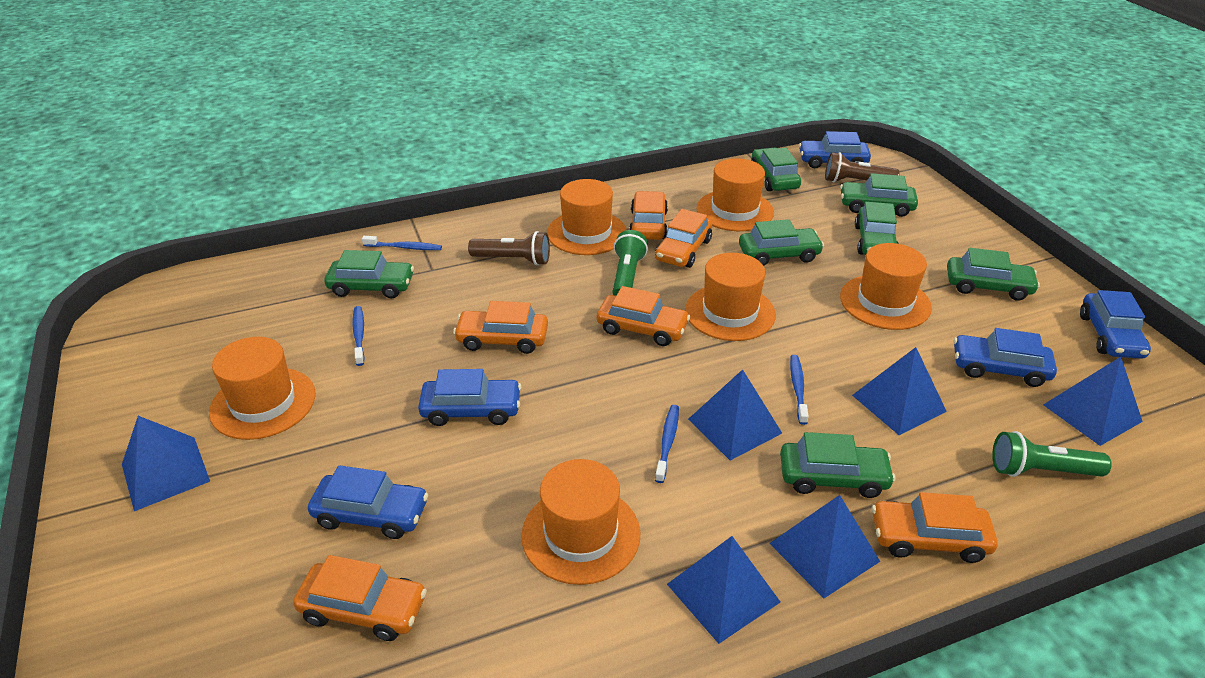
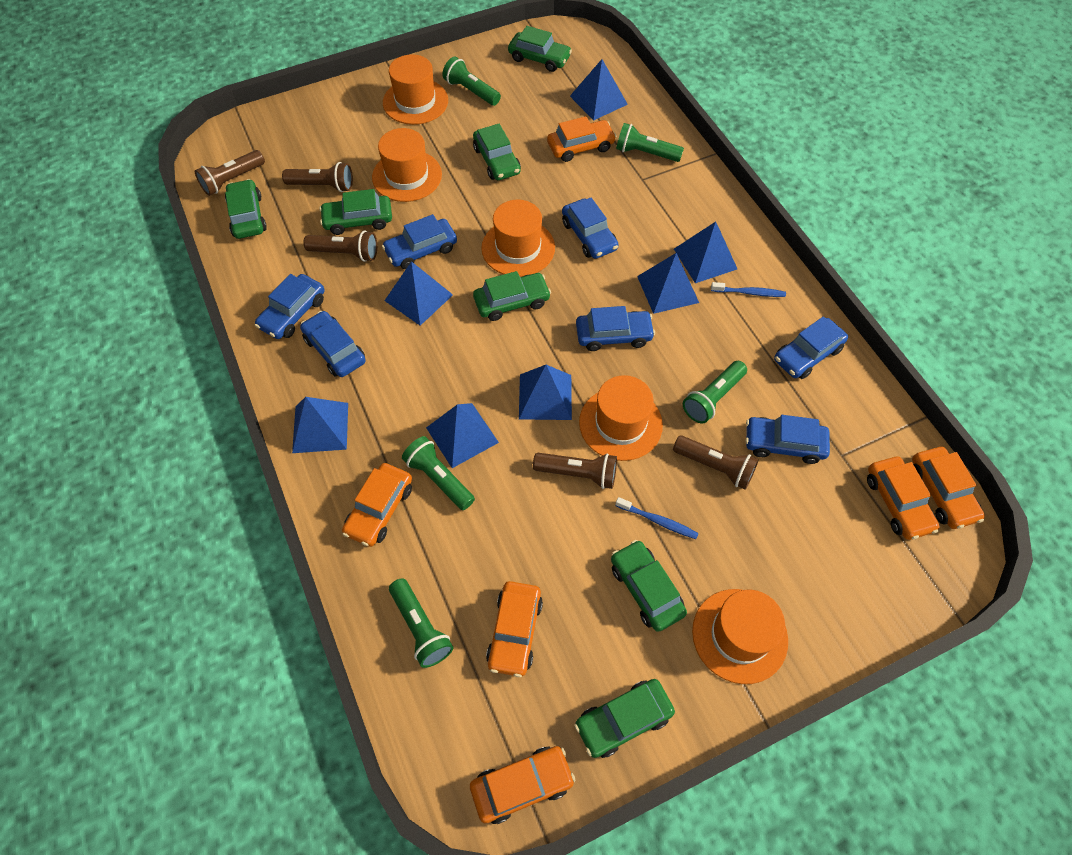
blue car: 5 -> 7
blue pyramid: 6 -> 7
blue toothbrush: 4 -> 2
brown flashlight: 2 -> 5
green flashlight: 2 -> 5
orange hat: 6 -> 5

